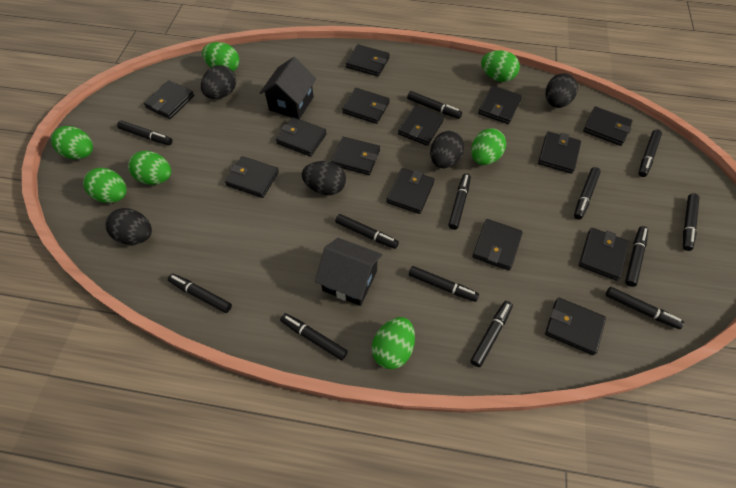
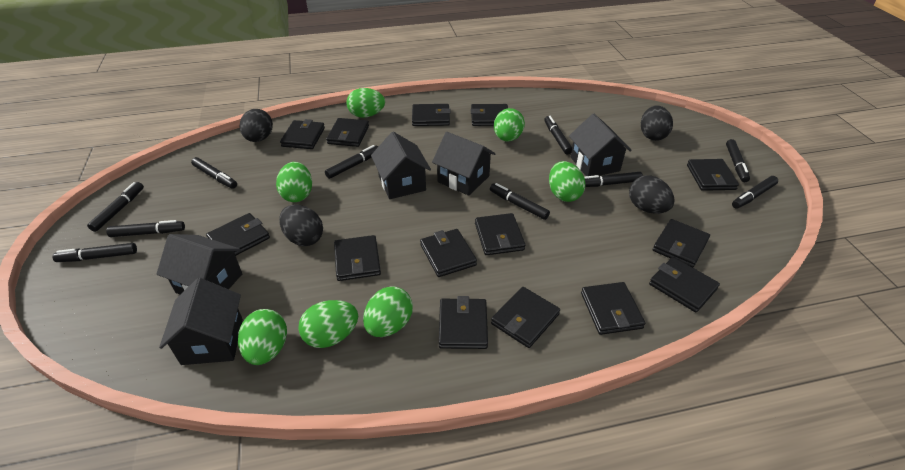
black egg: 5 -> 4
black house: 2 -> 5
black marker: 13 -> 10

